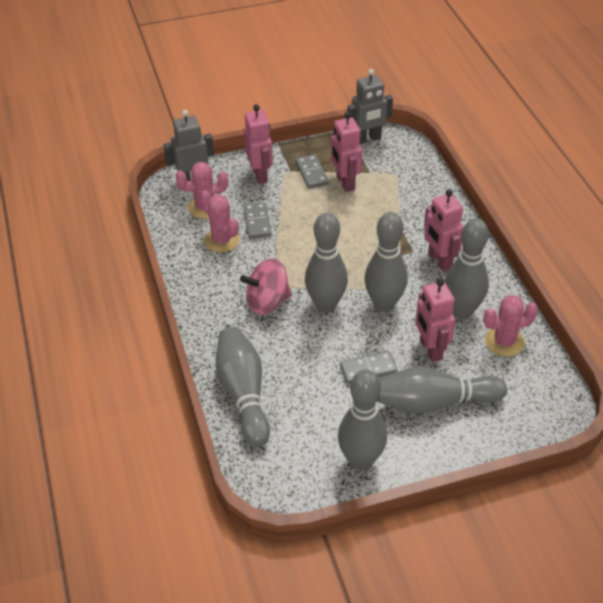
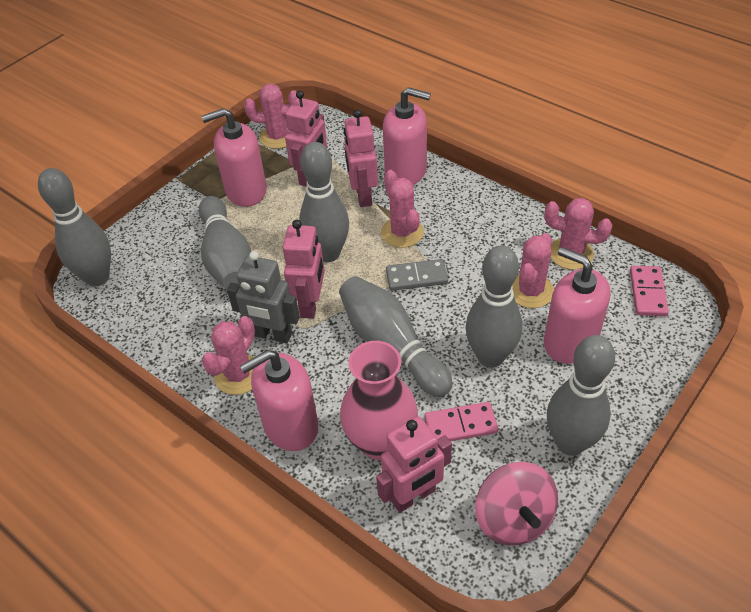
grey domino: 3 -> 1
grey robot: 2 -> 1
pink cactus: 3 -> 5
pink domino: 0 -> 2
pink soap dispenser: 0 -> 4
pink vase: 0 -> 1

